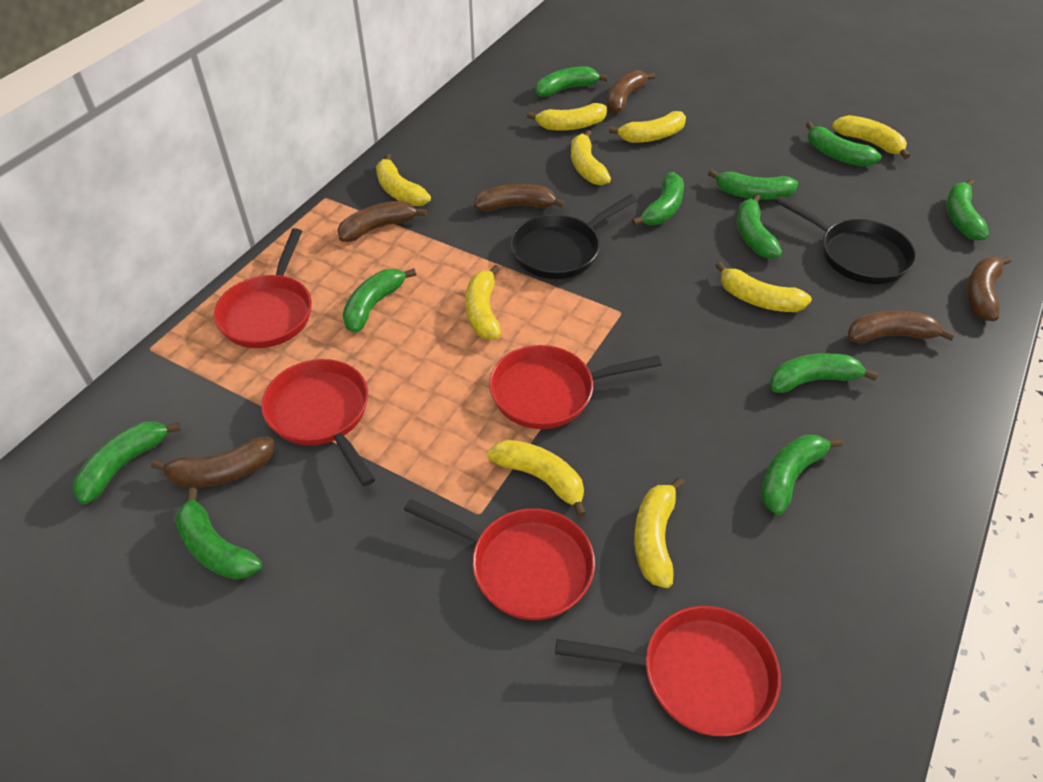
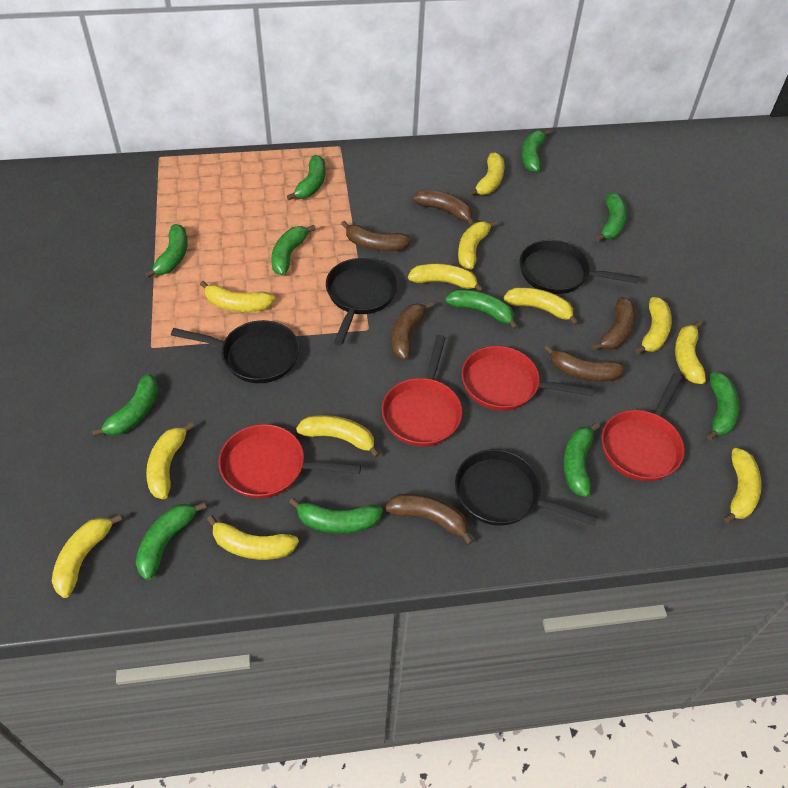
black pan: 2 -> 4
red pan: 5 -> 4
yellow banana: 9 -> 12

